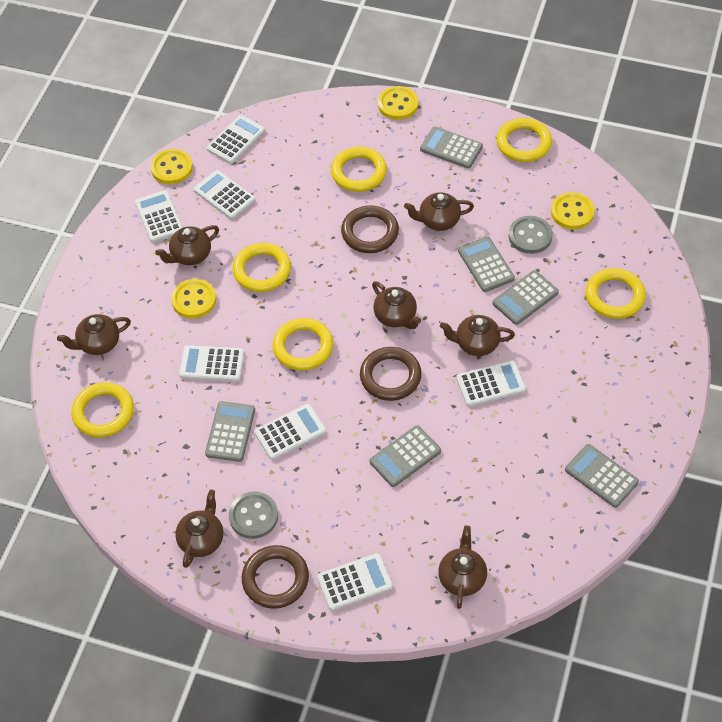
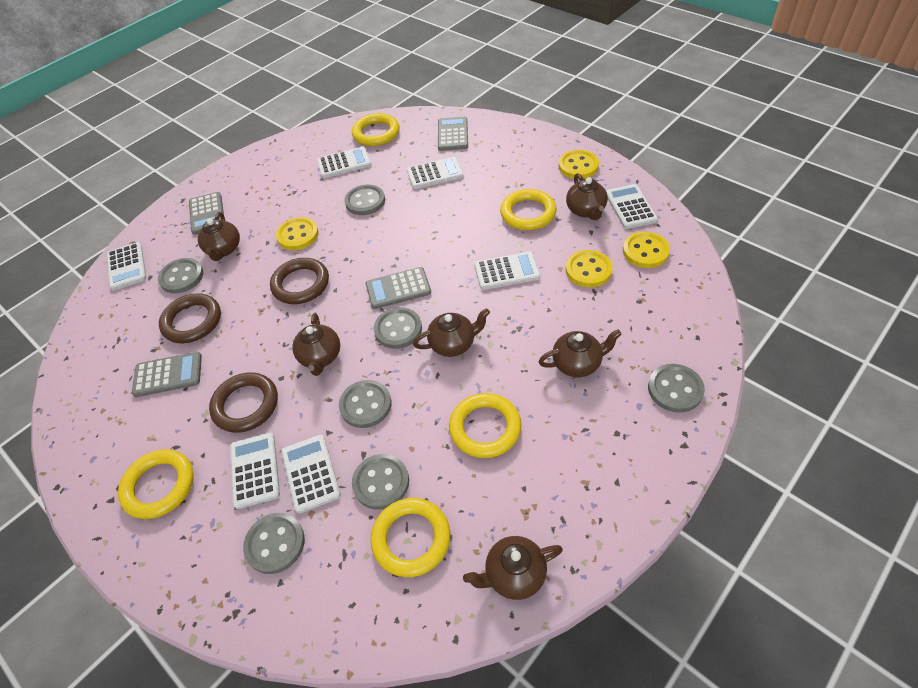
brown teapot: 7 -> 6
grey button: 2 -> 7
grey calculator: 6 -> 4
yellow ring: 6 -> 5

